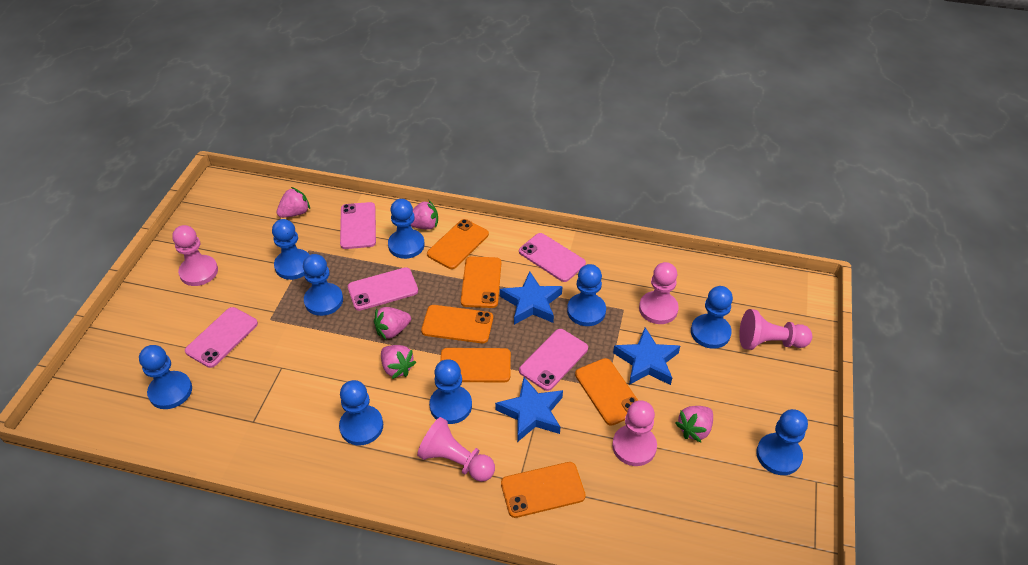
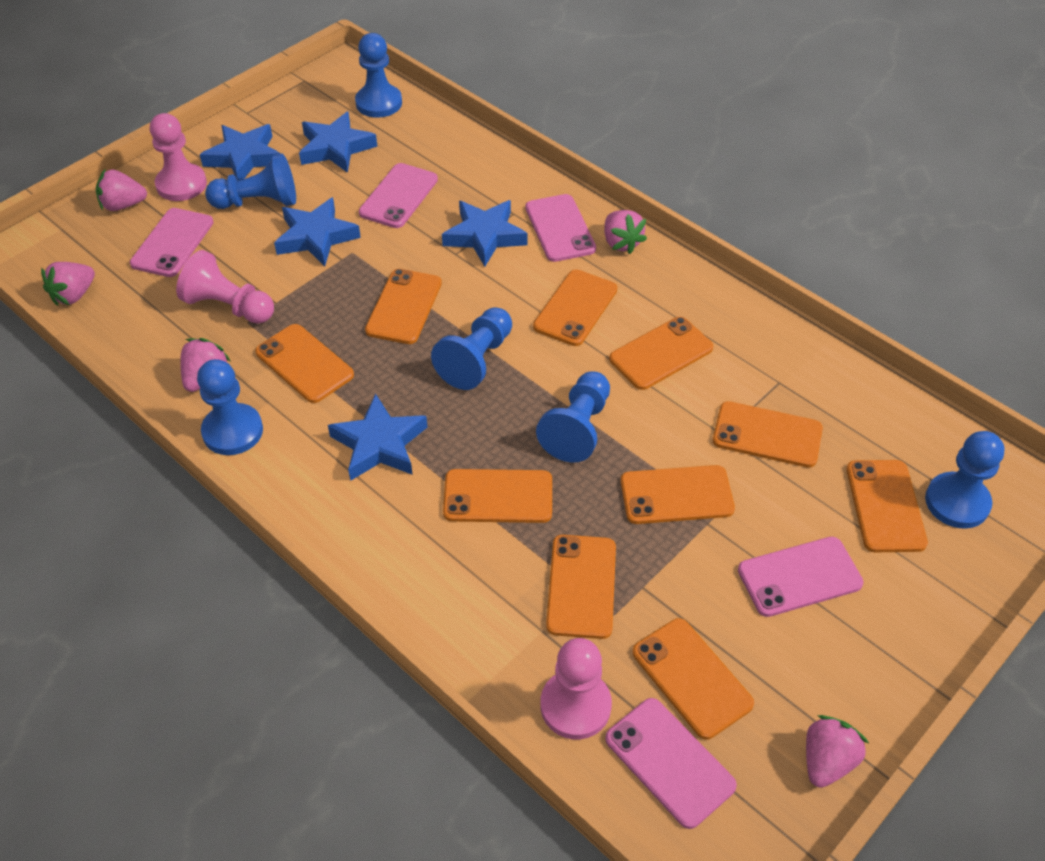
blue pawn: 9 -> 6
blue star: 3 -> 5
orange phone: 6 -> 10
pink pawn: 5 -> 3

